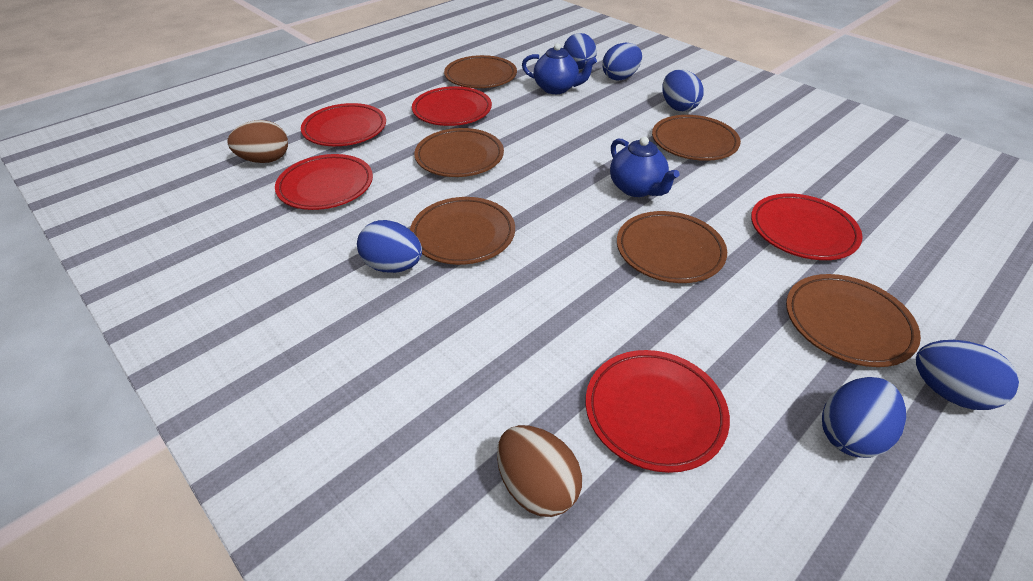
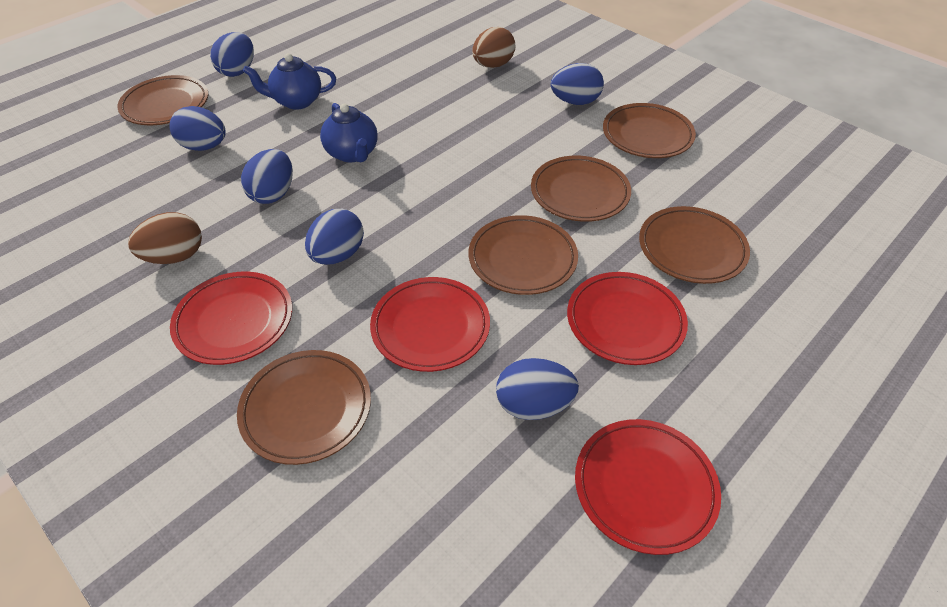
red plate: 5 -> 4

